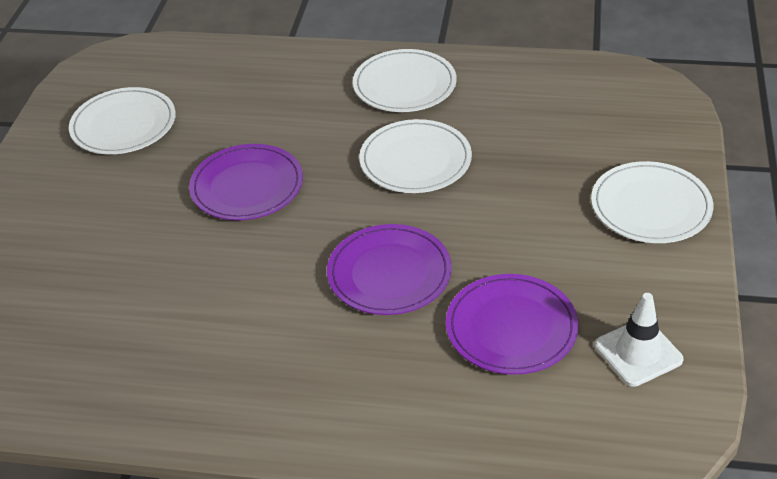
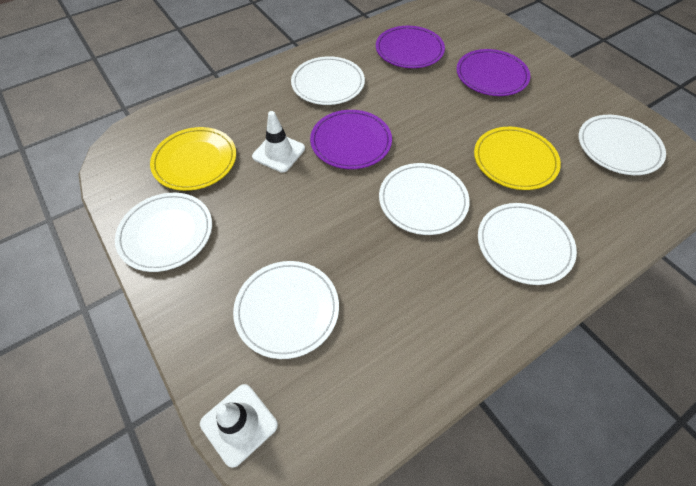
white plate: 4 -> 6
white traffic cone: 1 -> 2
yellow plate: 0 -> 2

